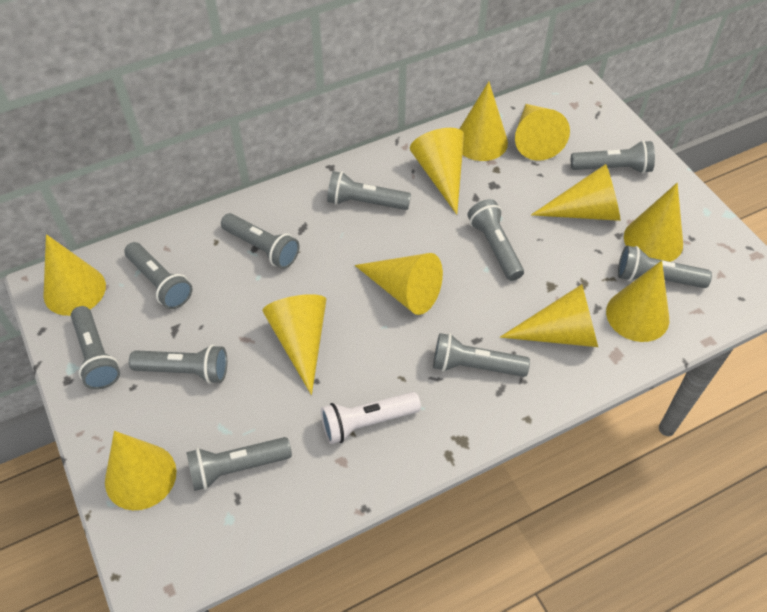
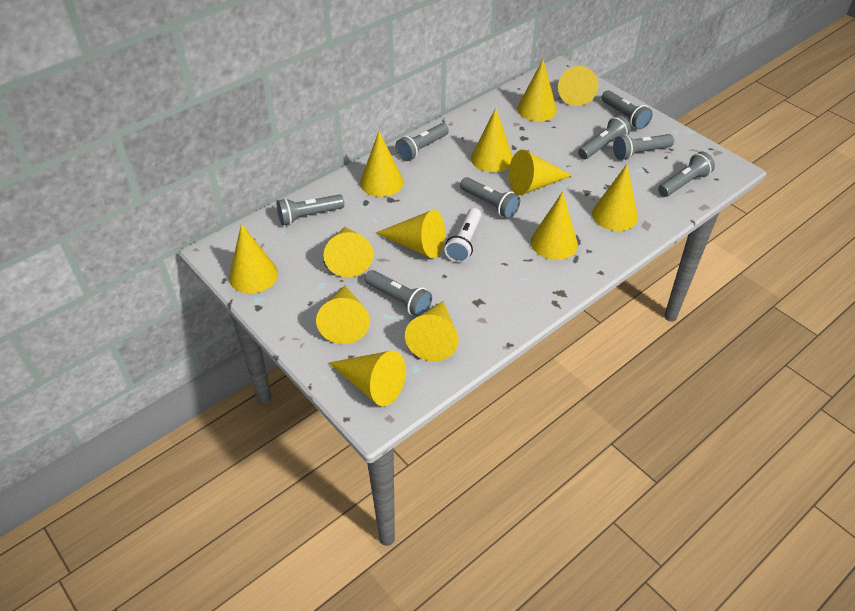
grey flashlight: 10 -> 8
yellow cone: 11 -> 13

